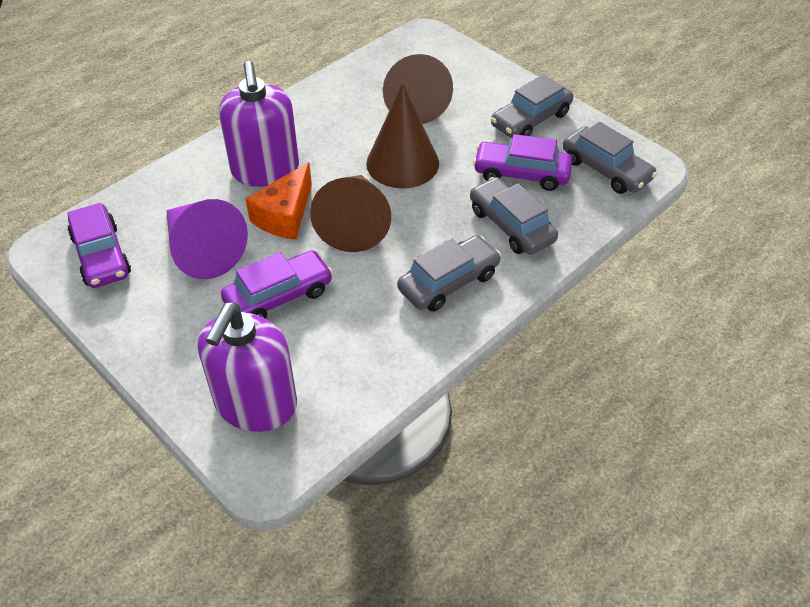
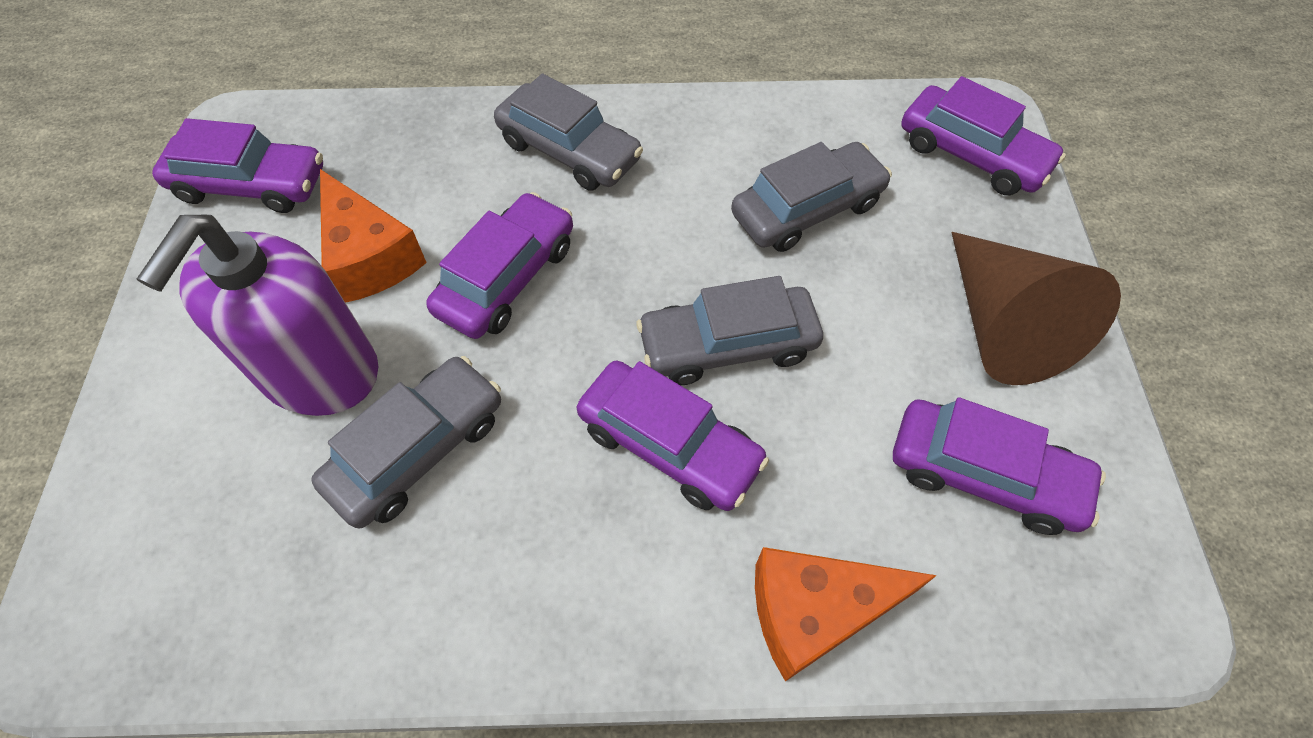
brown cone: 3 -> 1
orange cheese: 1 -> 2
purple car: 3 -> 5
purple cone: 1 -> 0
purple soap dispenser: 2 -> 1

